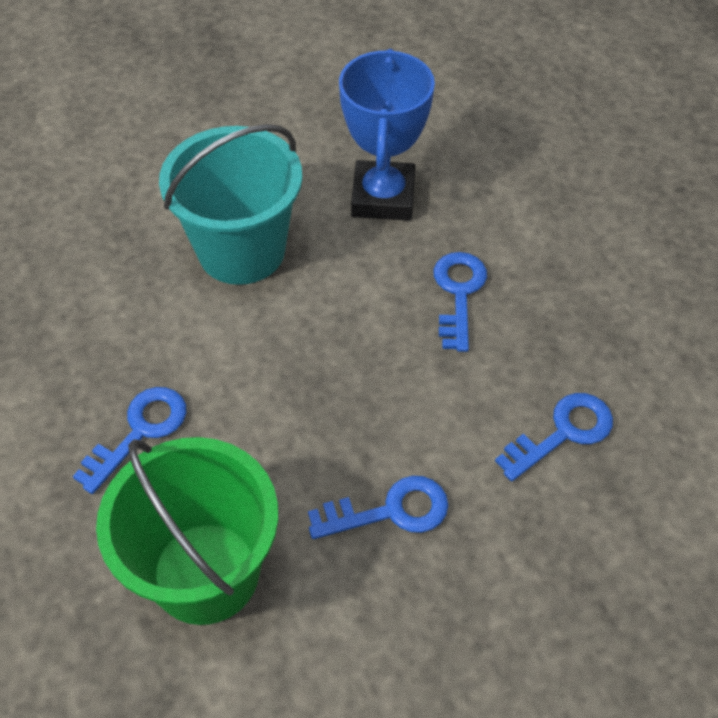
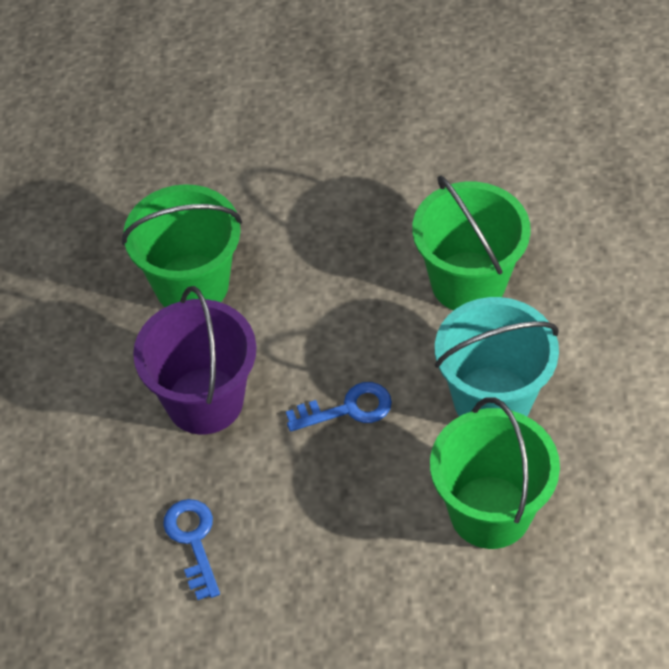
blue key: 4 -> 2
blue trophy: 1 -> 0
green bucket: 1 -> 3
purple bucket: 0 -> 1

